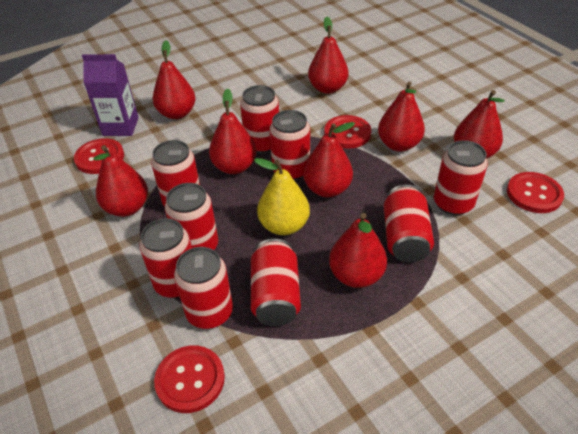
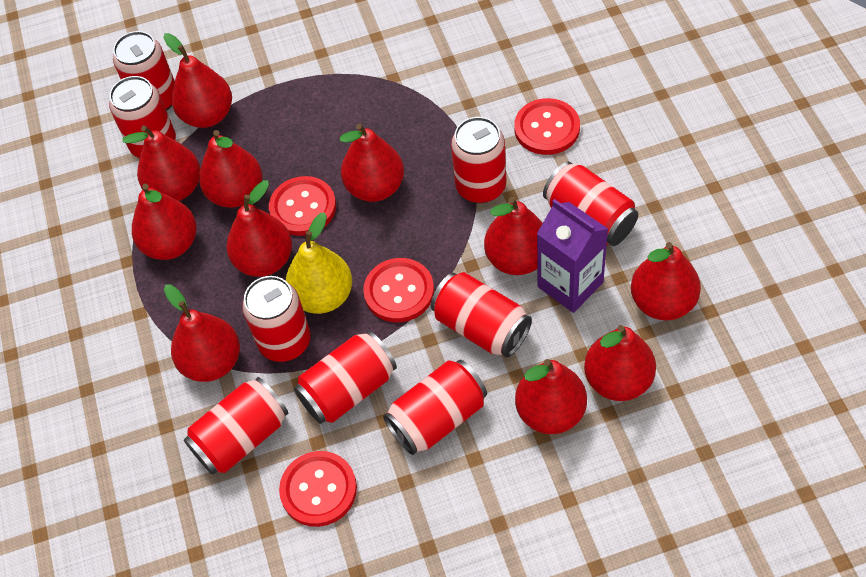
red pear: 8 -> 11

